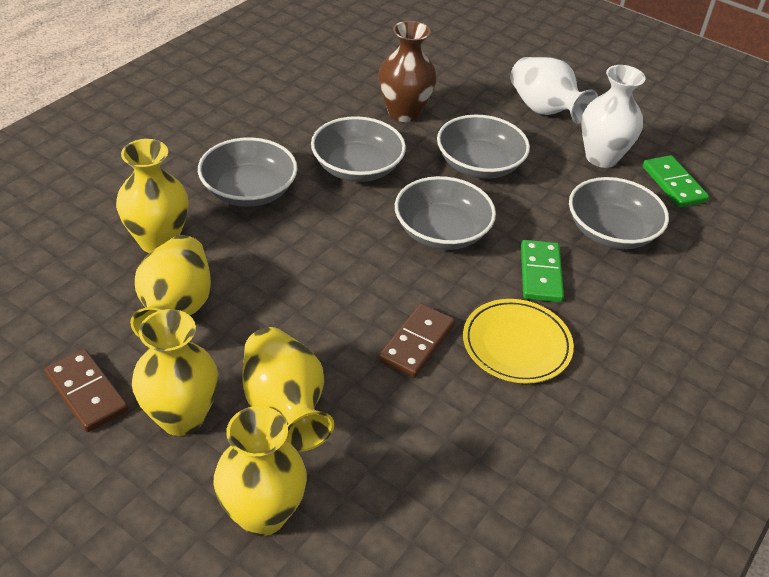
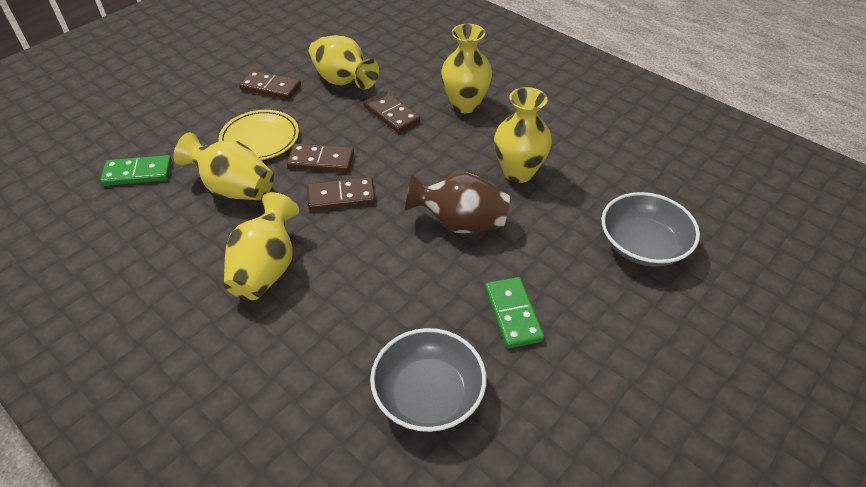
brown domino: 2 -> 4
grey bowl: 5 -> 2
white vase: 2 -> 0

